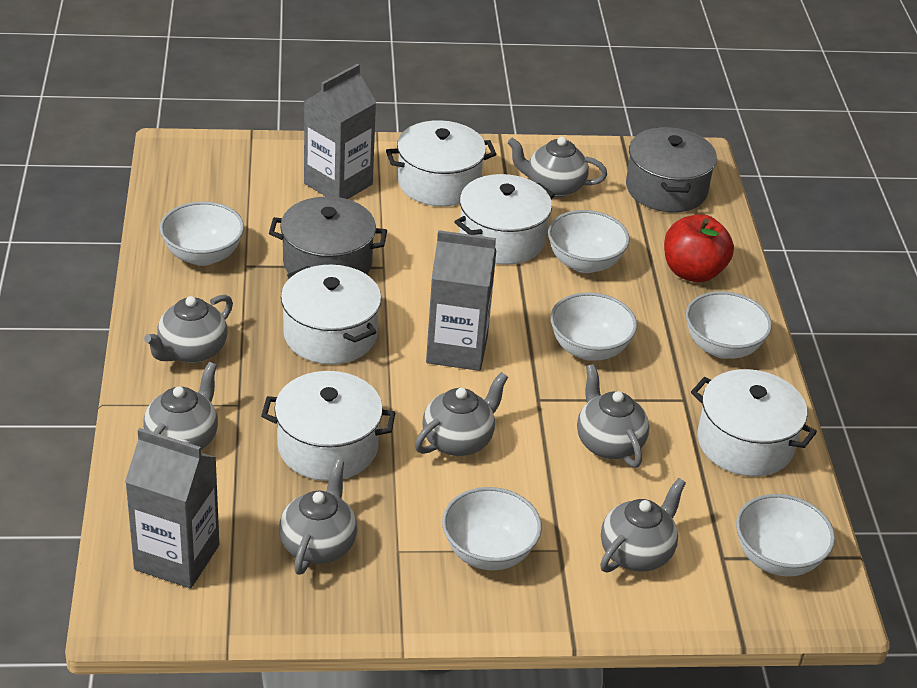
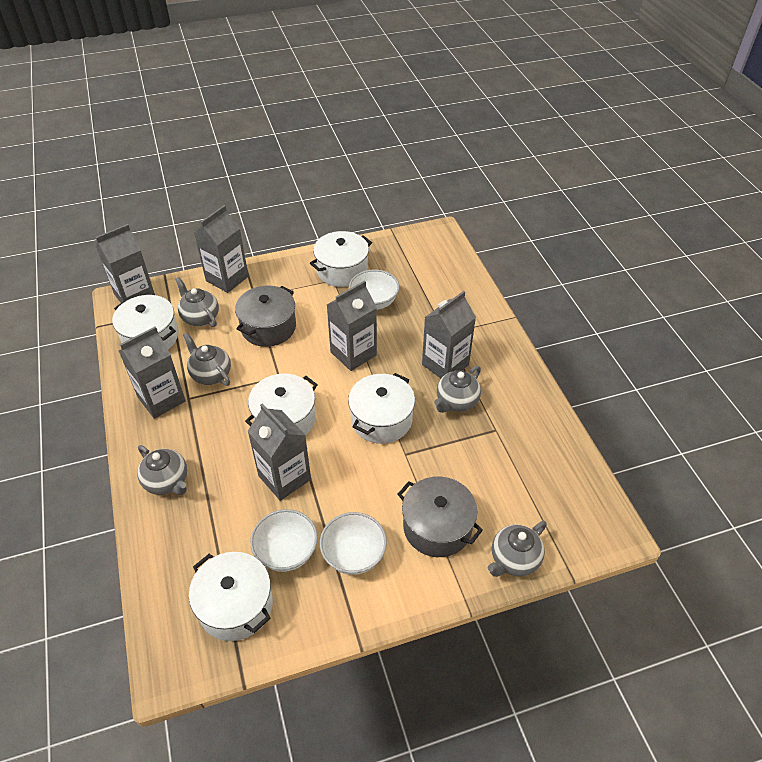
grey carton: 3 -> 6
grey teapot: 7 -> 5
red apple: 1 -> 0
white bowl: 6 -> 3

